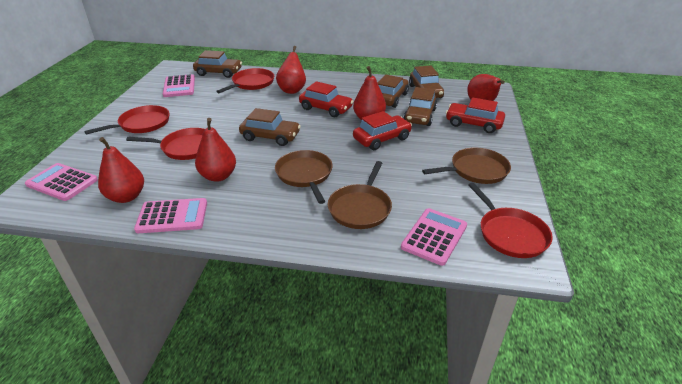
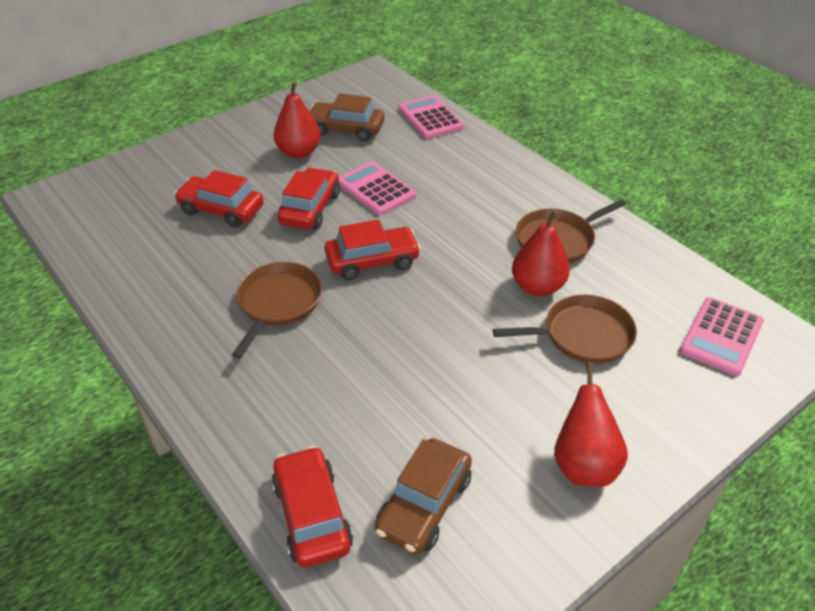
brown car: 5 -> 2
pink calculator: 4 -> 3
red car: 3 -> 4
red pan: 4 -> 0
red pear: 5 -> 3

